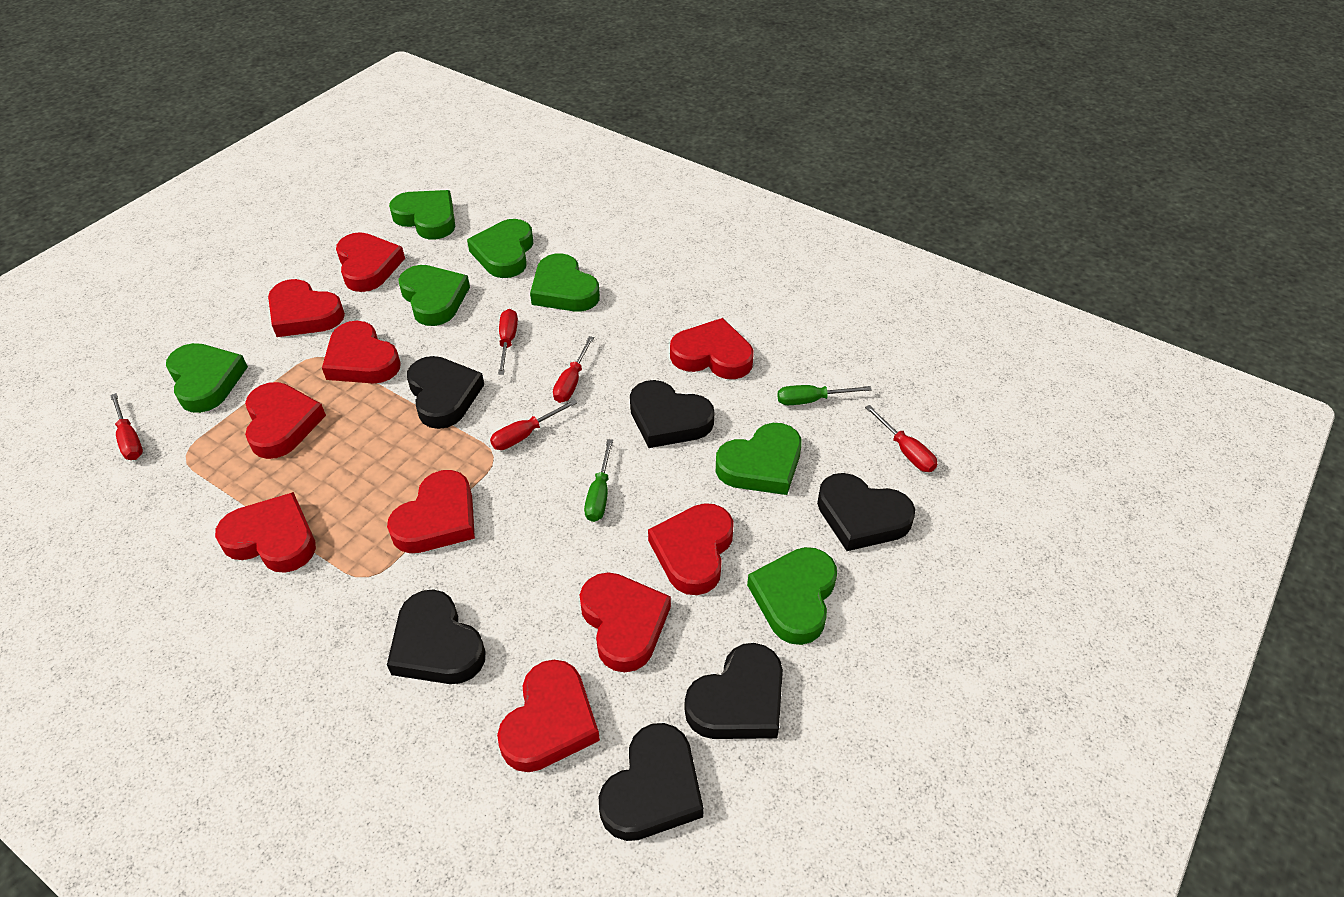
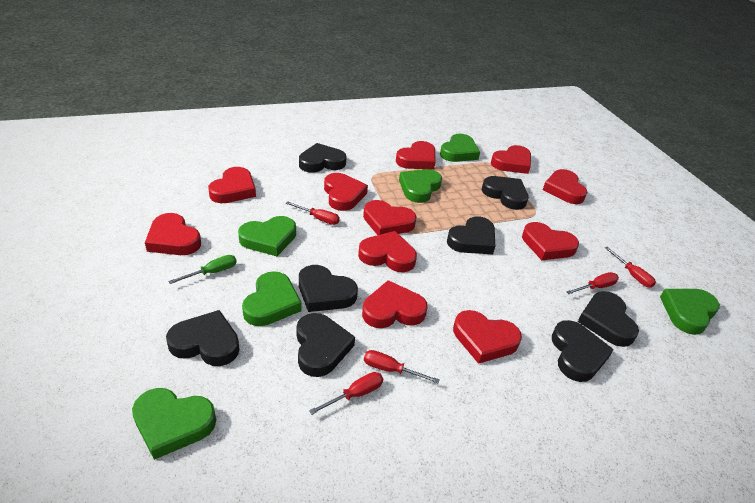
black heart: 6 -> 8
green heart: 7 -> 6
green screwdriver: 2 -> 1
red heart: 10 -> 11

